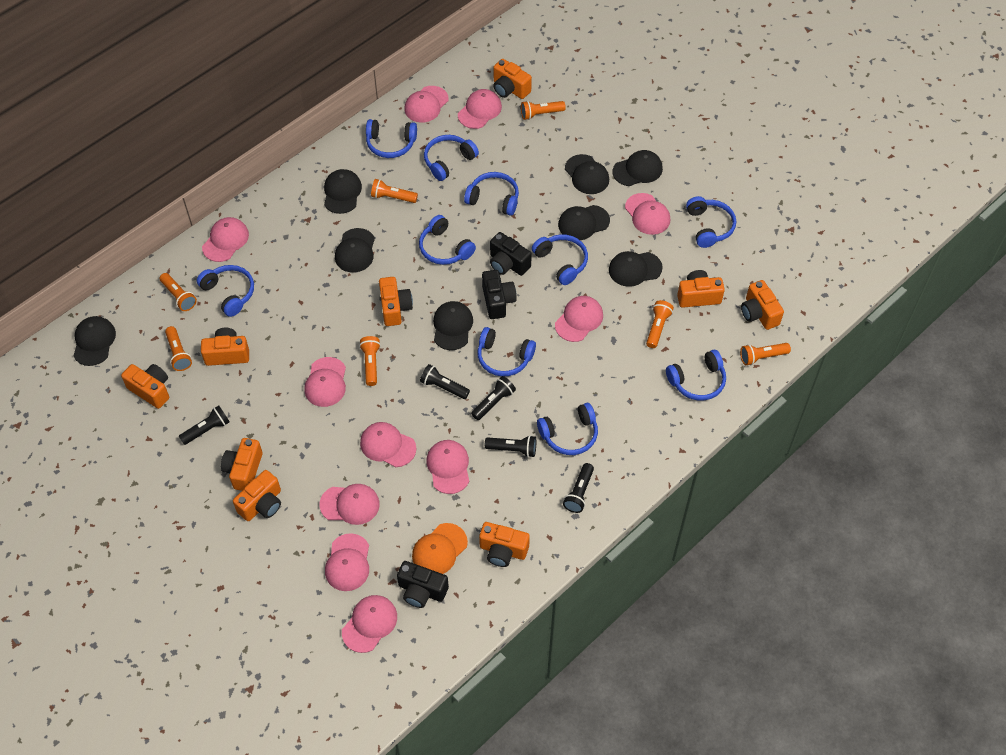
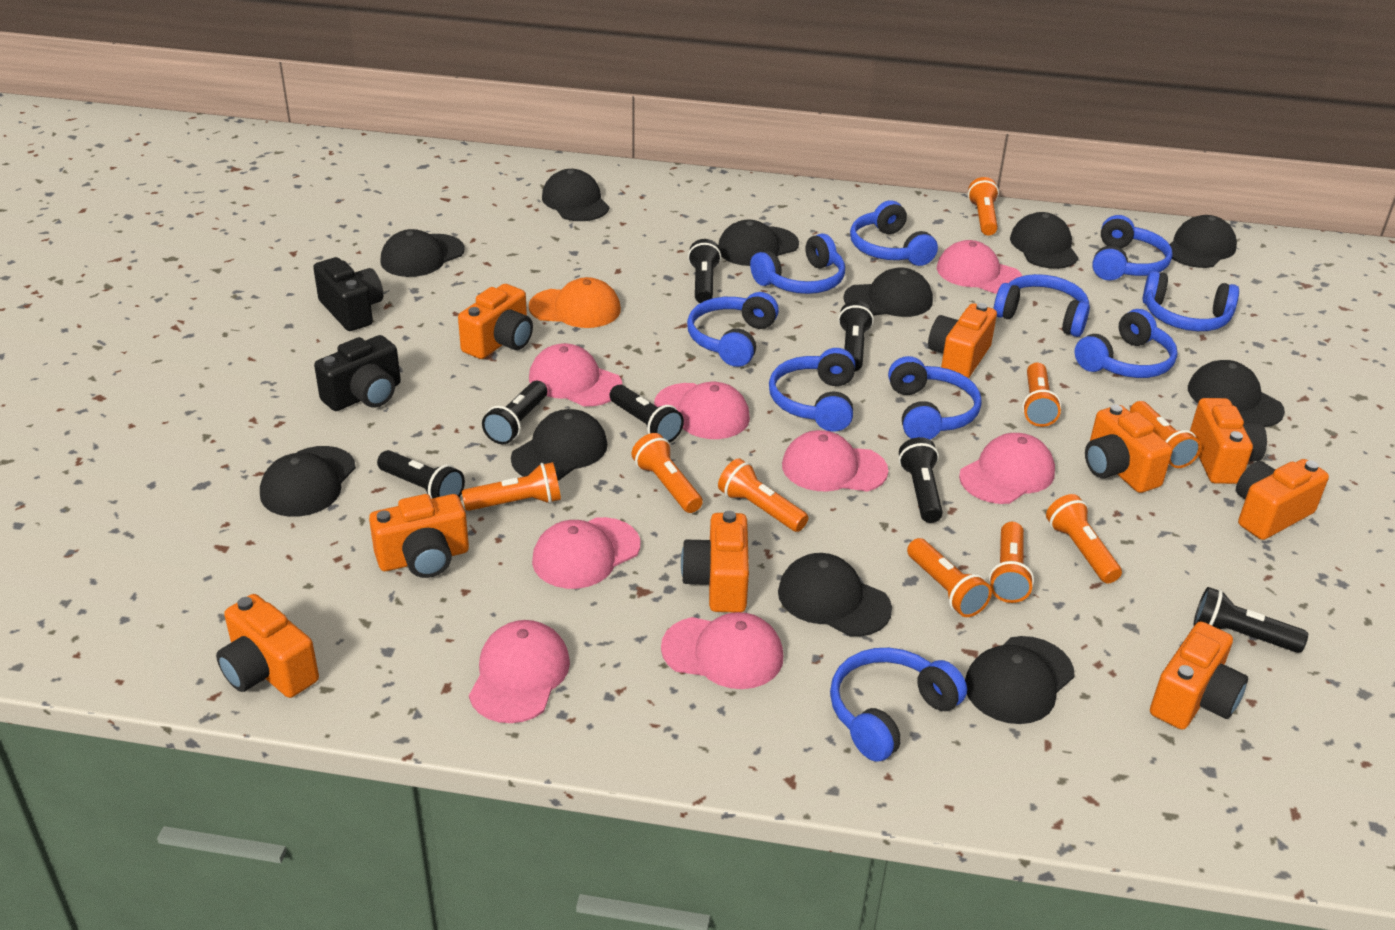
black camera: 3 -> 2
black cap: 8 -> 11
black flashlight: 5 -> 7
orange flashlight: 7 -> 9
pink cap: 11 -> 8

